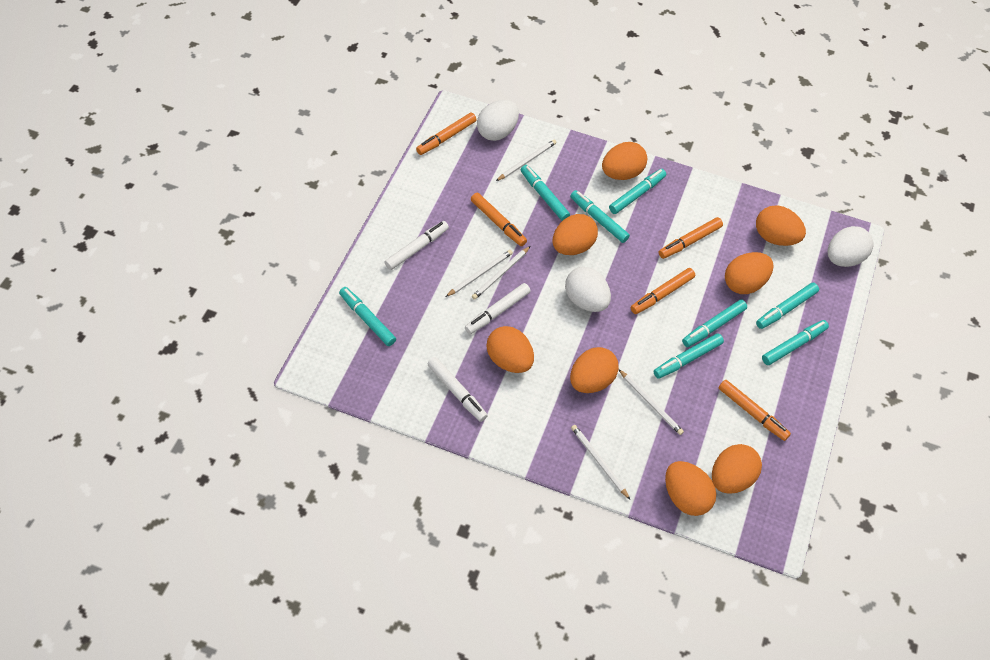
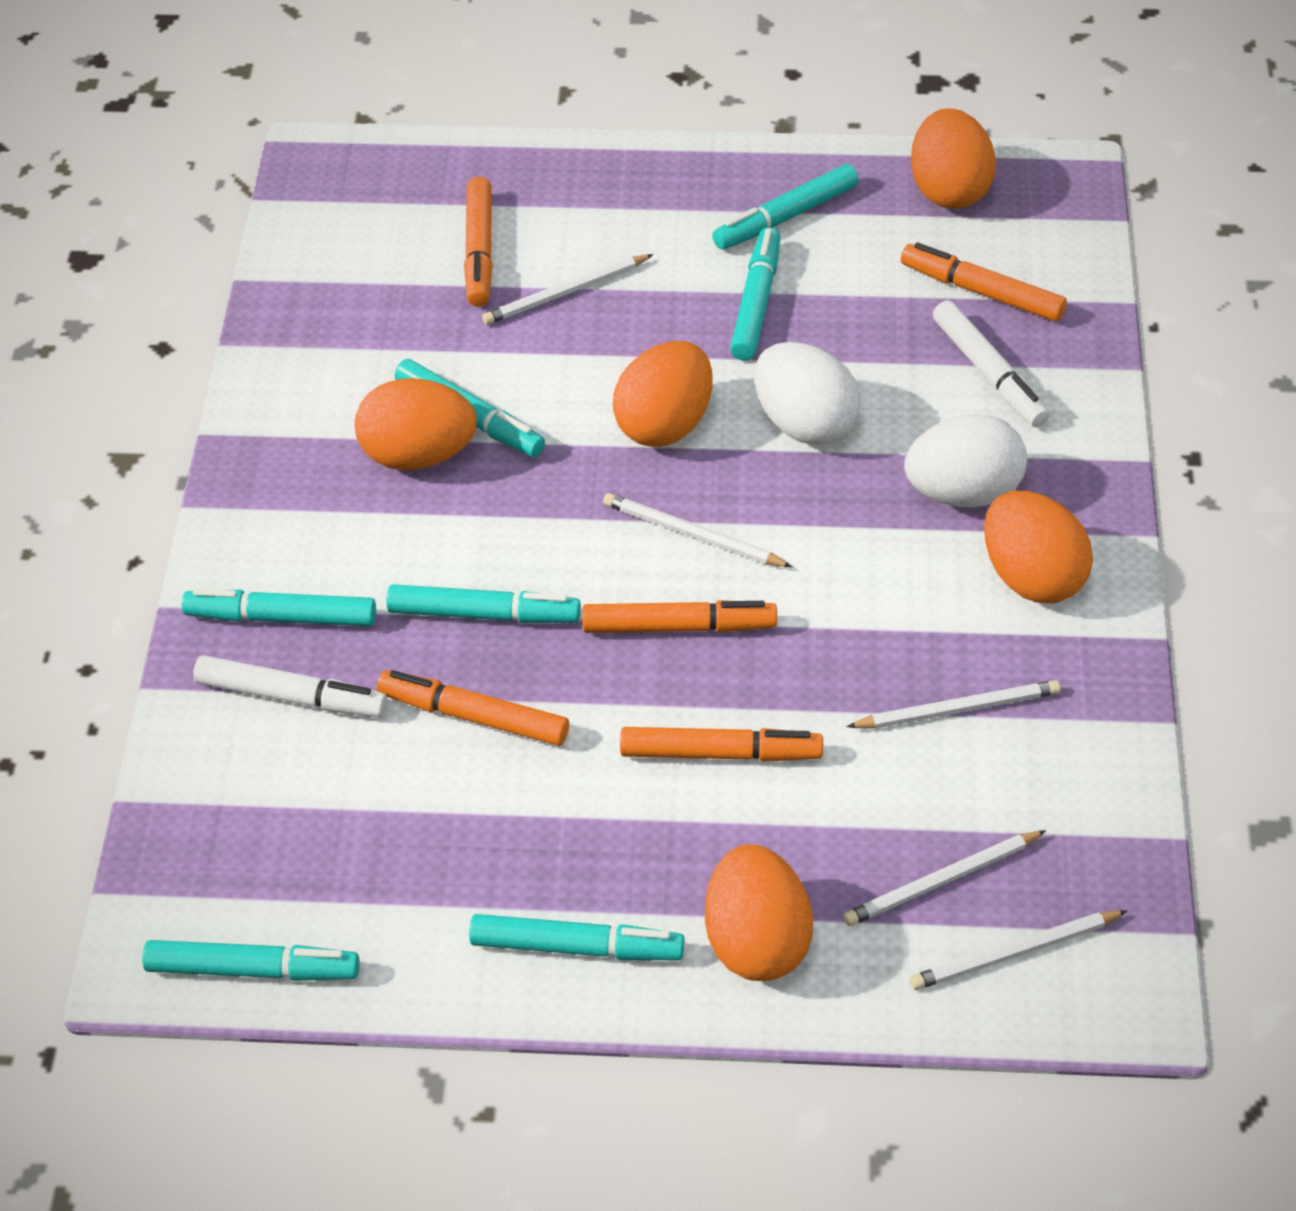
orange egg: 8 -> 5
turquoise marker: 8 -> 7
white egg: 3 -> 2
white marker: 3 -> 2

